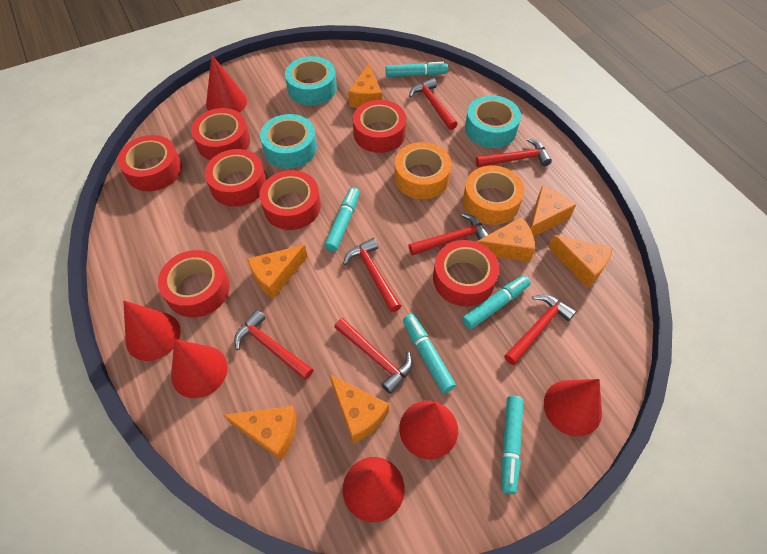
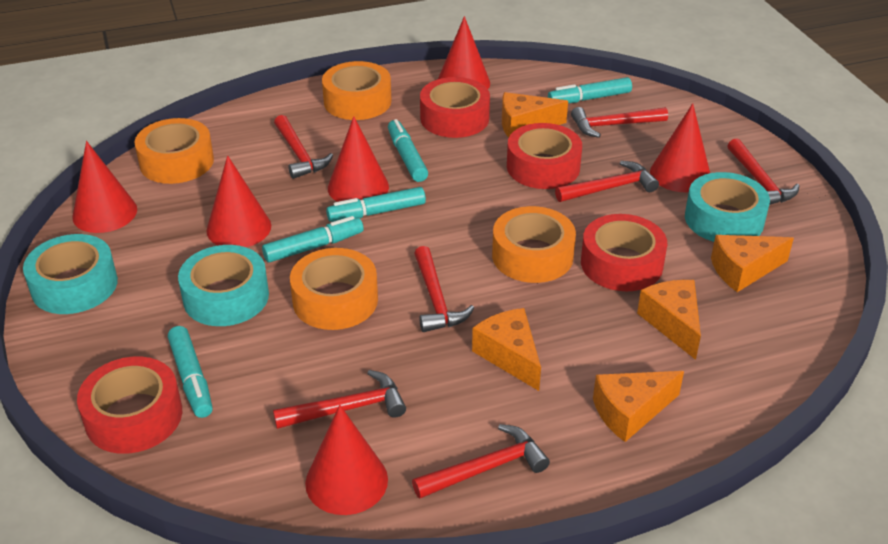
orange cheese: 7 -> 5
orange tape: 2 -> 4
red tape: 7 -> 4

